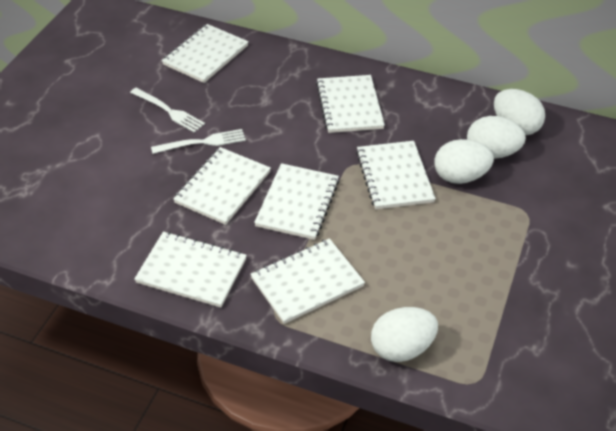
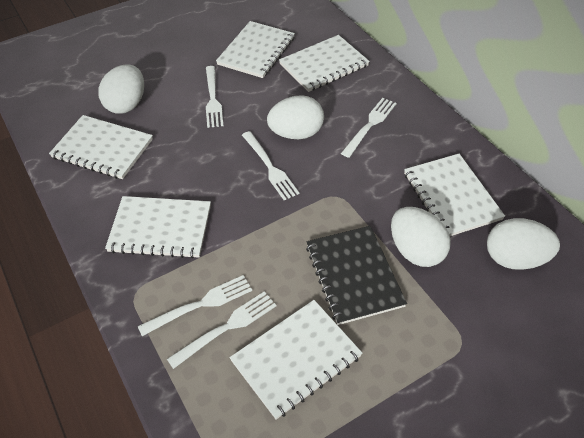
black notebook: 0 -> 1
white fork: 2 -> 5
white notebook: 7 -> 6

